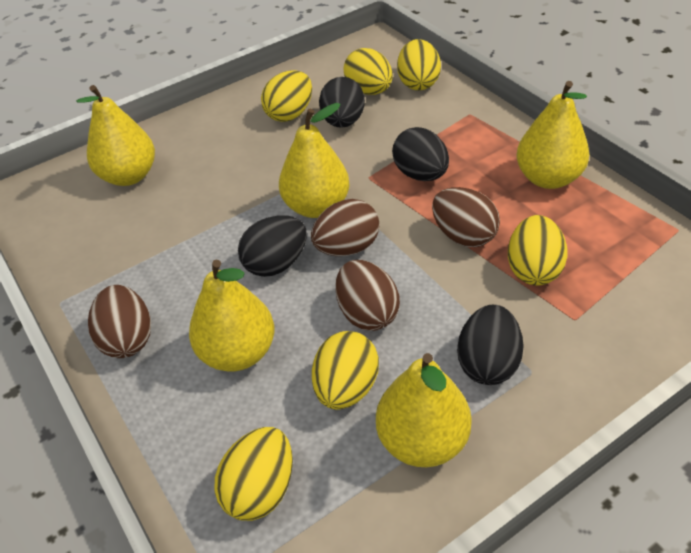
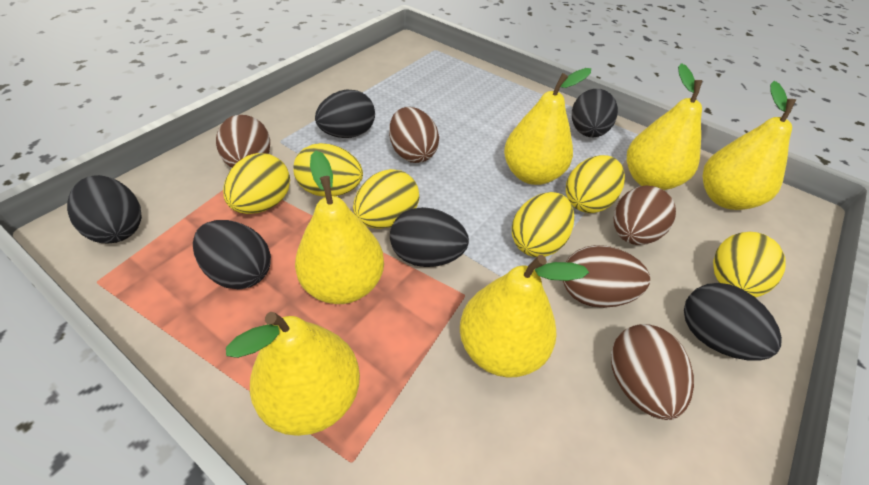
black egg: 4 -> 6
brown egg: 4 -> 5
yellow pear: 5 -> 6

